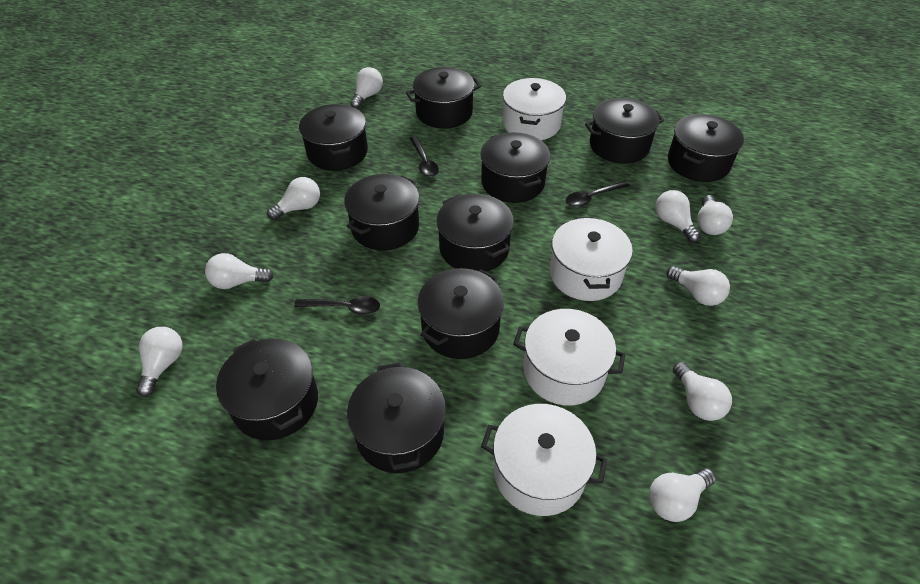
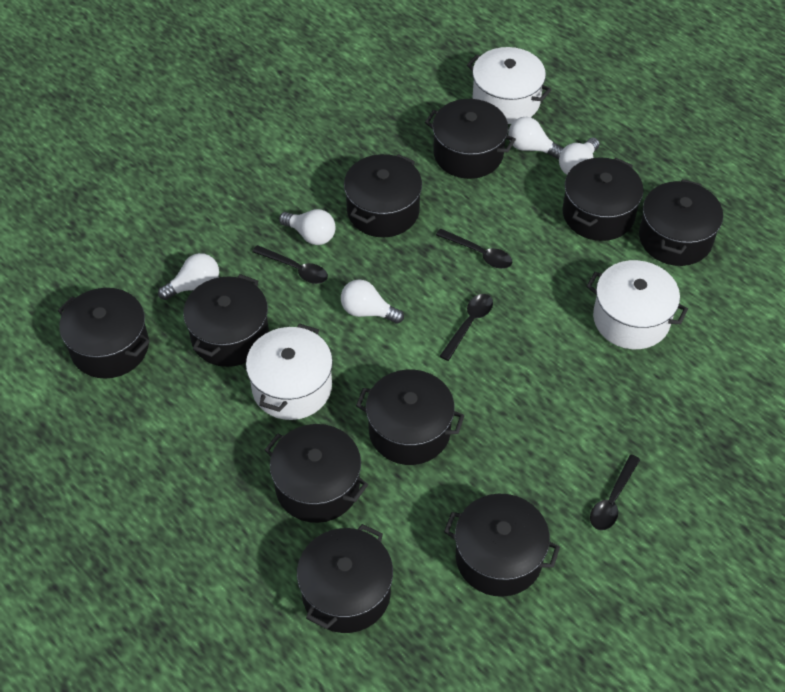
black spoon: 3 -> 4
white light bulb: 9 -> 5
white pot: 4 -> 3

